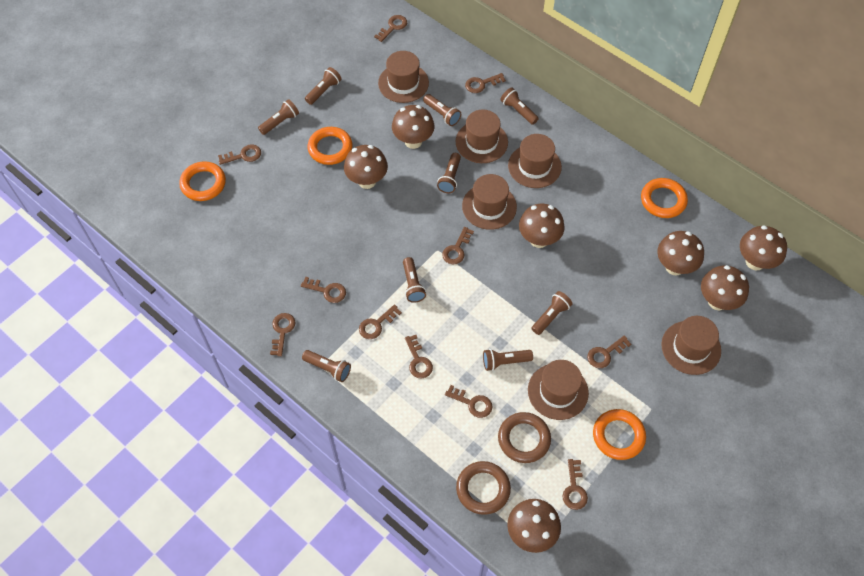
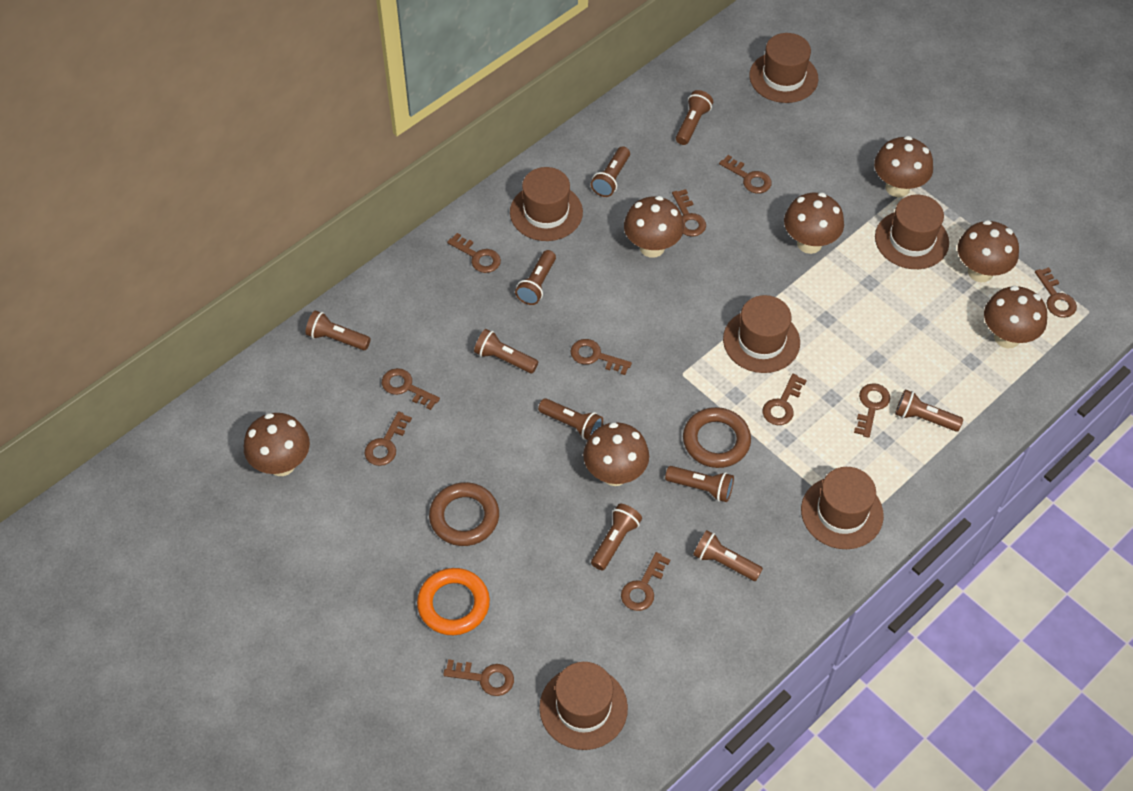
brown flashlight: 9 -> 10
orange ring: 4 -> 1

